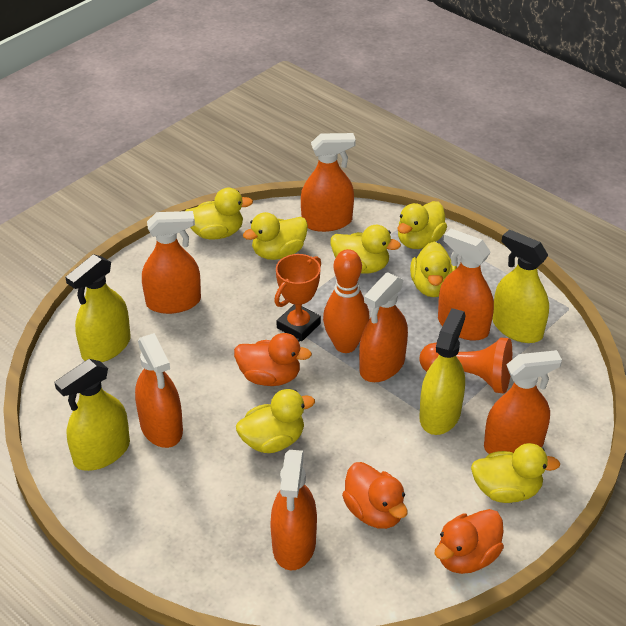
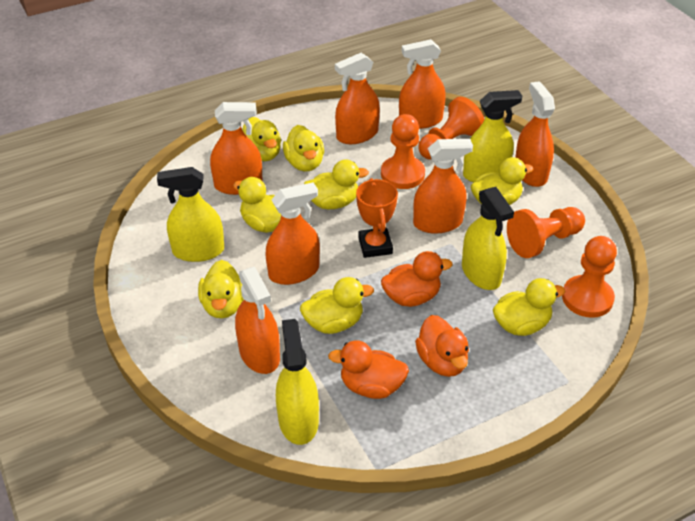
orange bowling pin: 1 -> 0
orange pawn: 1 -> 4
yellow duck: 7 -> 8

